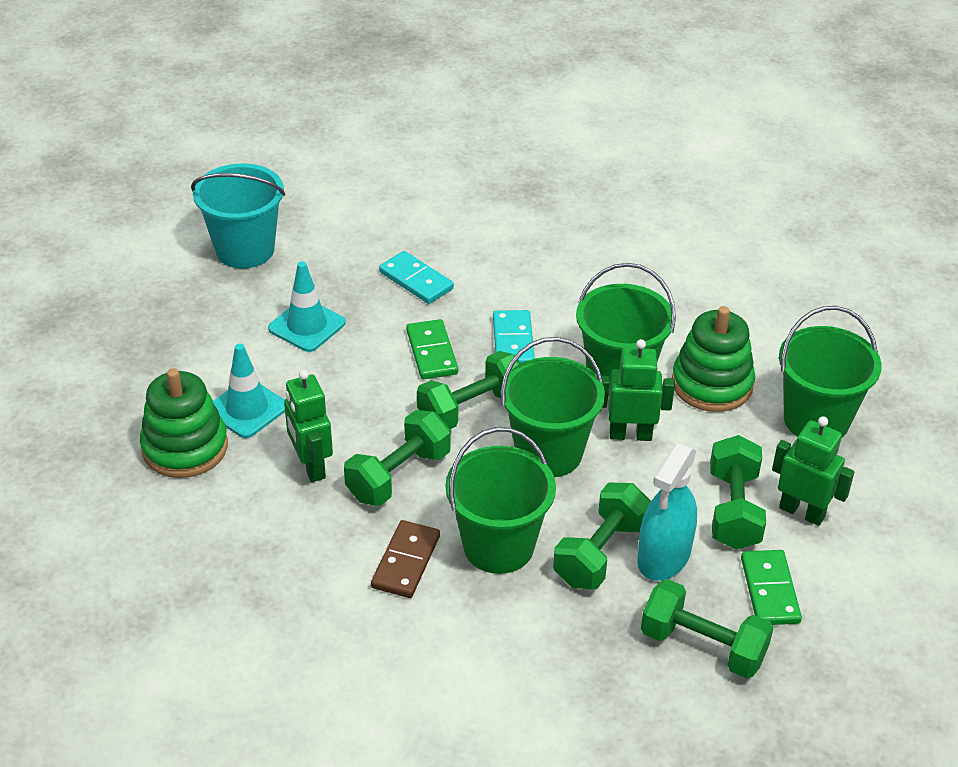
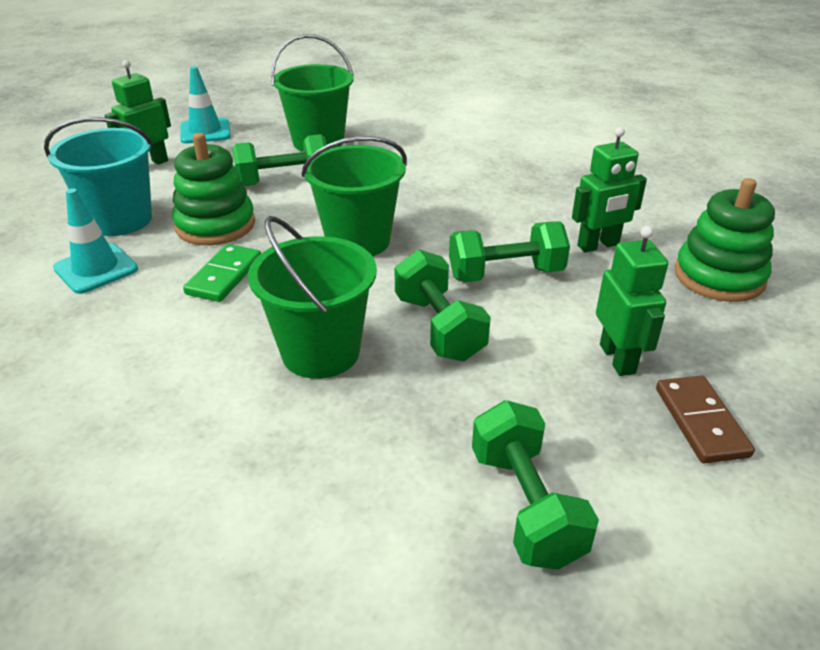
green bucket: 4 -> 3
green domino: 2 -> 1
green dumbbell: 5 -> 4
turquoise domino: 2 -> 0
turquoise spray bottle: 1 -> 0

